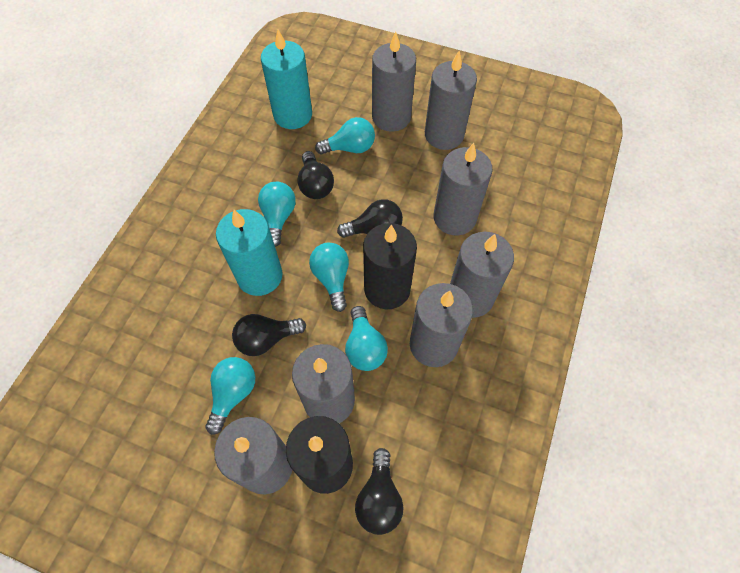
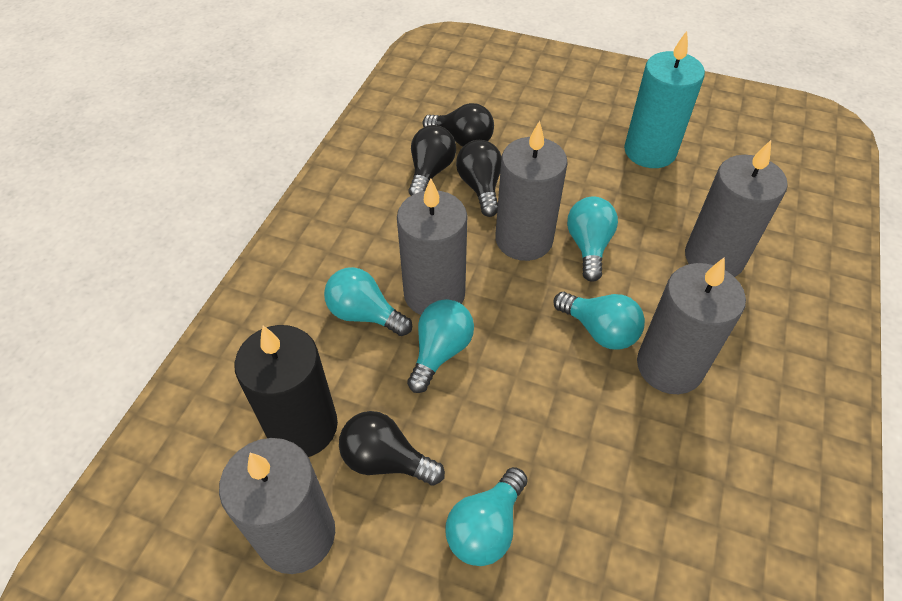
black candle: 2 -> 1
grey candle: 7 -> 5
turquoise candle: 2 -> 1

